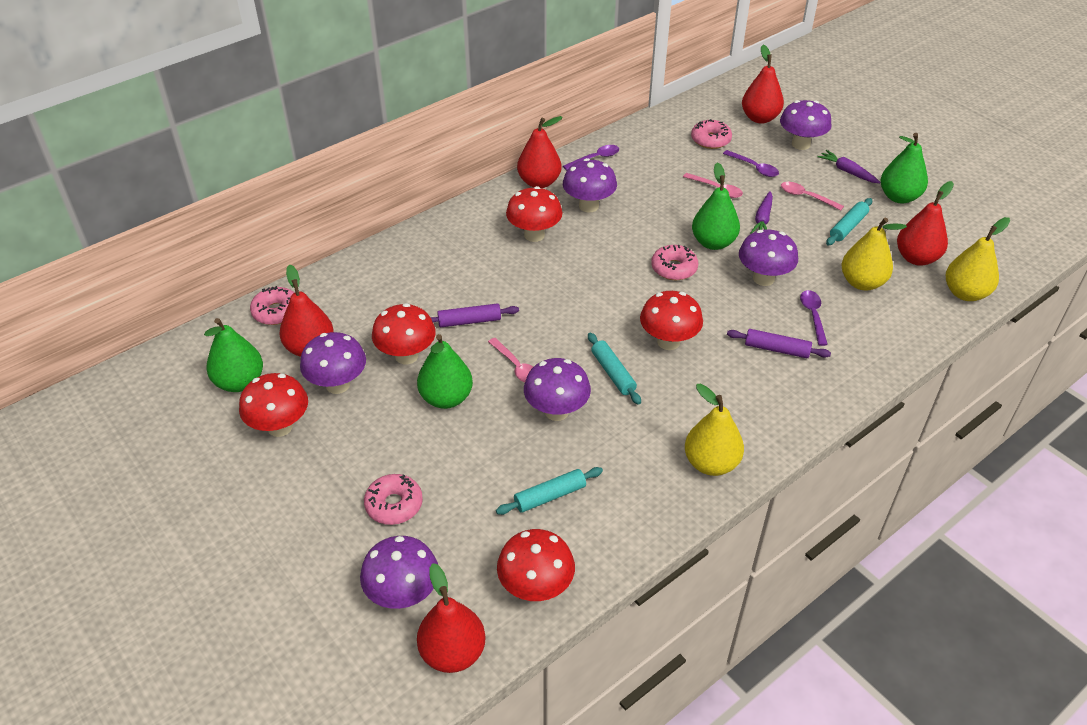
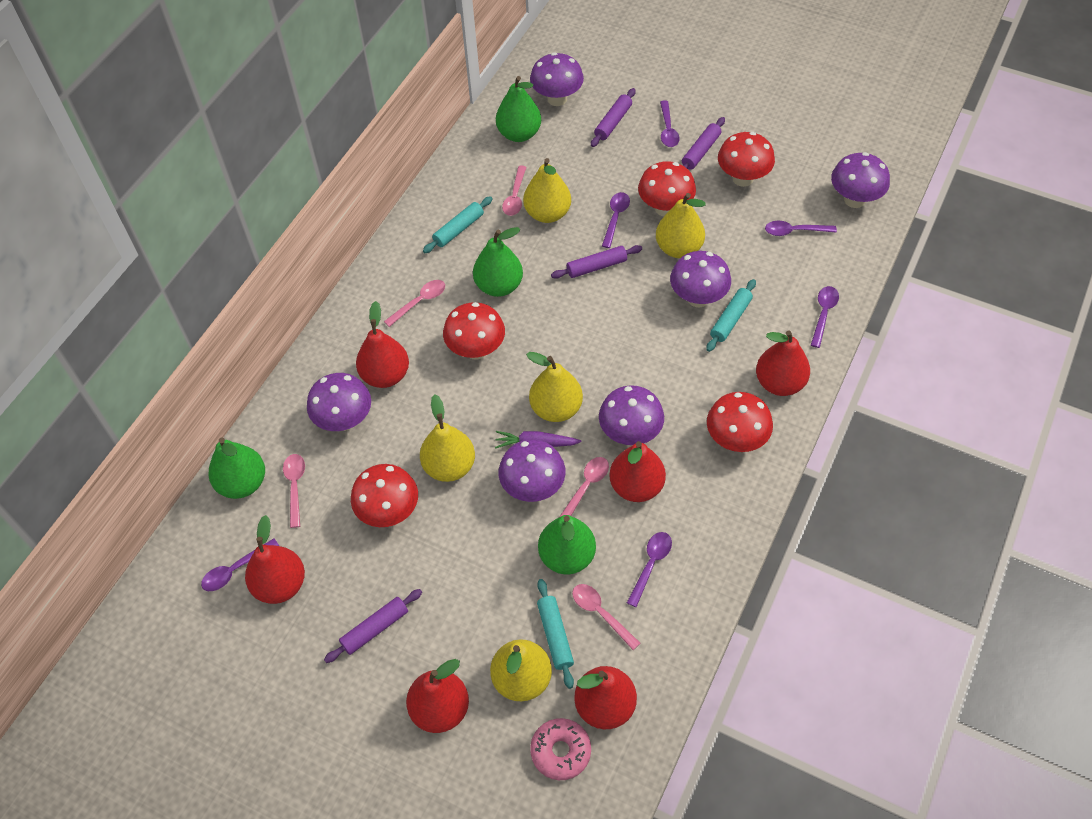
pink donut: 4 -> 1
pink spoon: 3 -> 5
purple carrot: 2 -> 1
purple rolling pin: 2 -> 4
purple spoon: 3 -> 6
red pear: 5 -> 6
yellow pear: 3 -> 5

